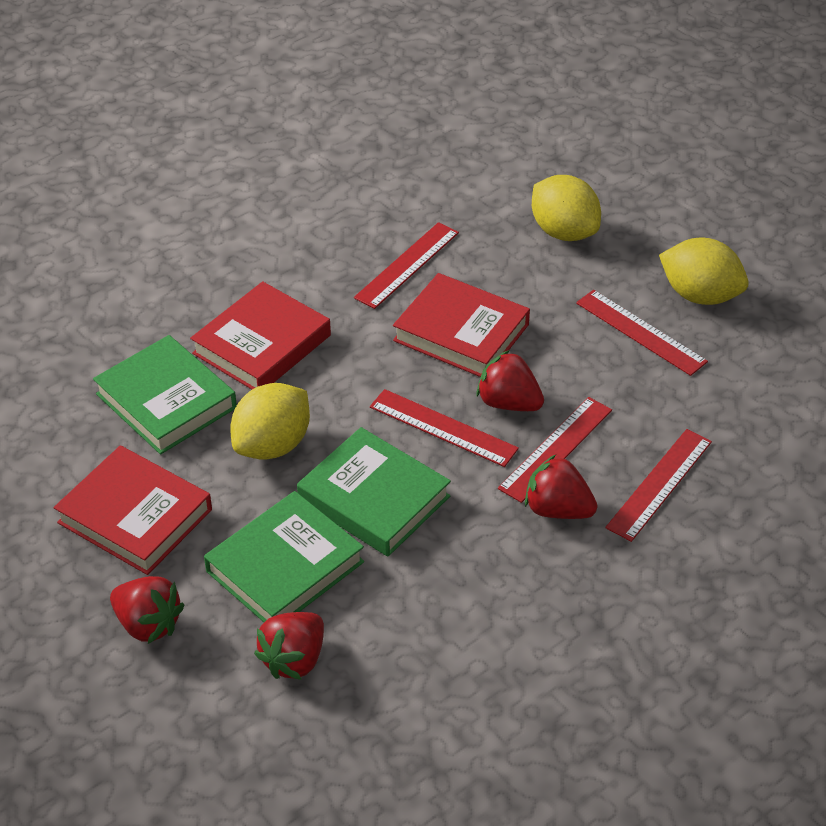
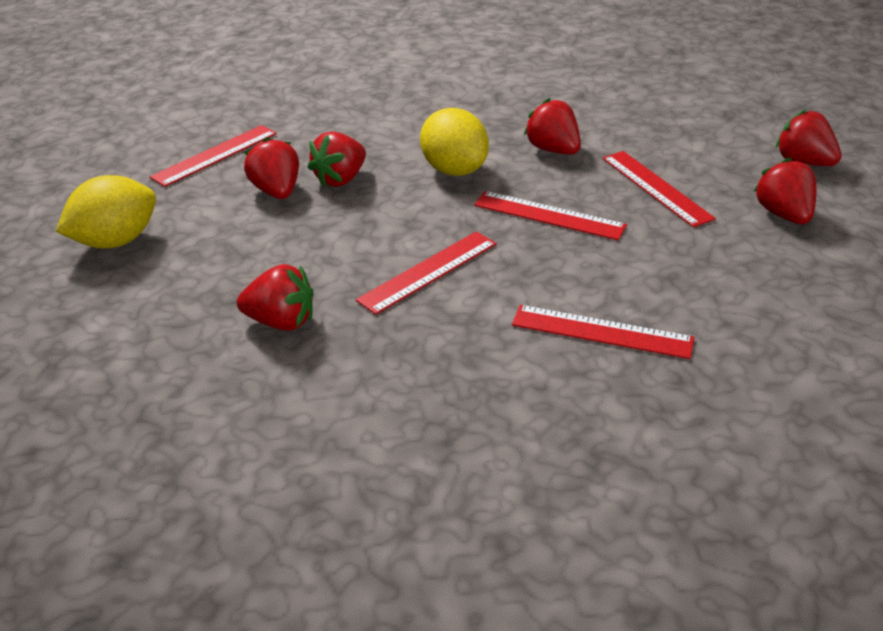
green book: 3 -> 0
red book: 3 -> 0
red strawberry: 4 -> 6
yellow lemon: 3 -> 2

